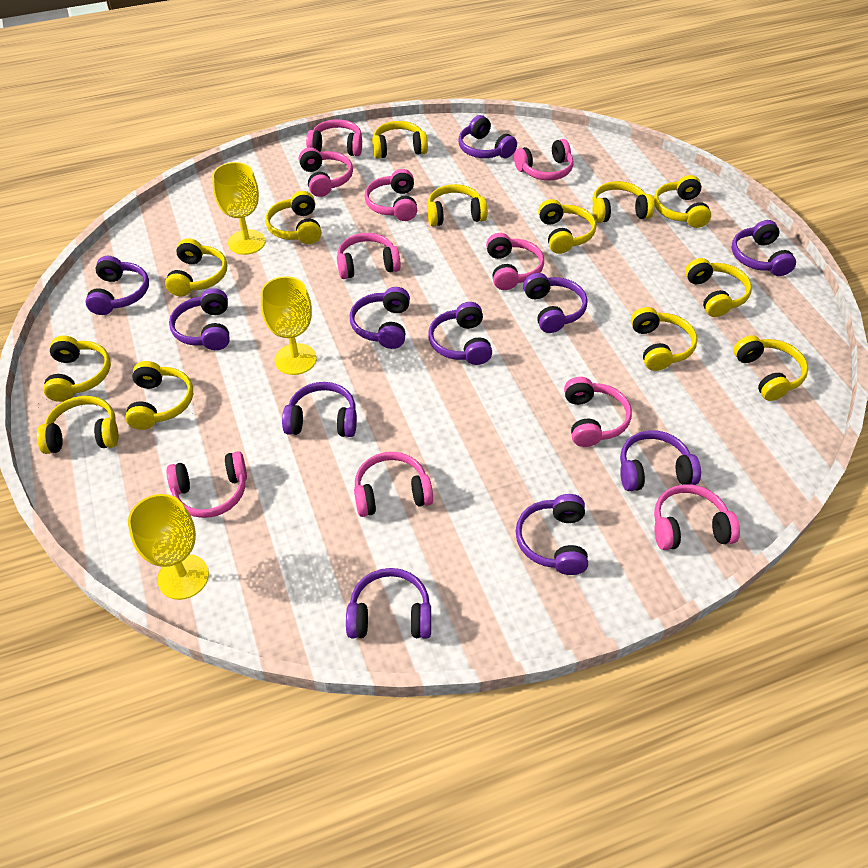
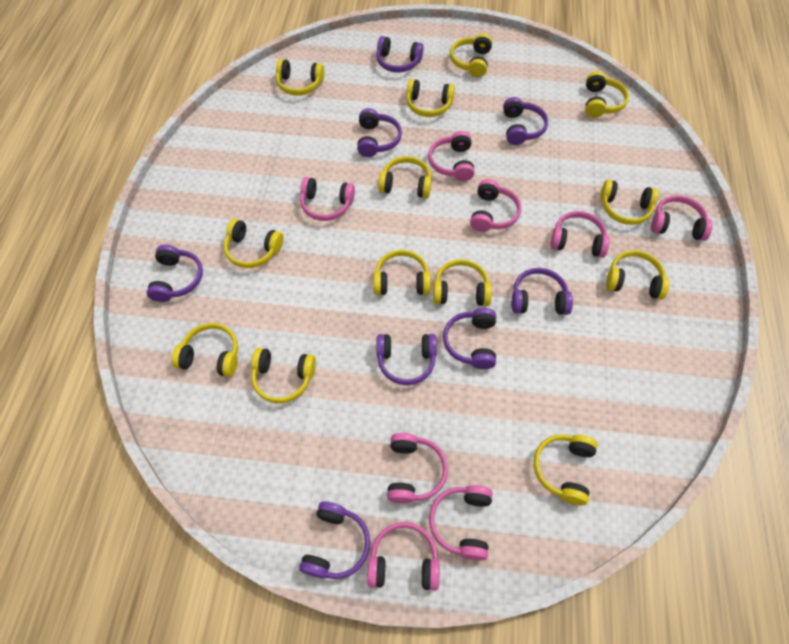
pink headphones: 10 -> 8
purple headphones: 11 -> 8
yellow goblet: 3 -> 0

